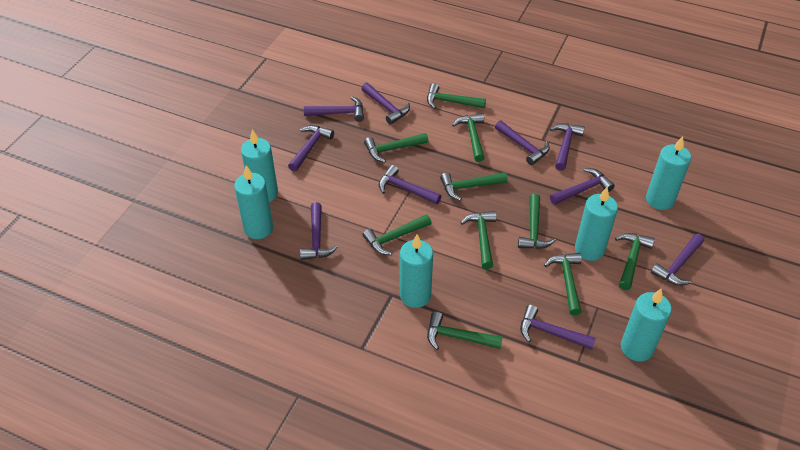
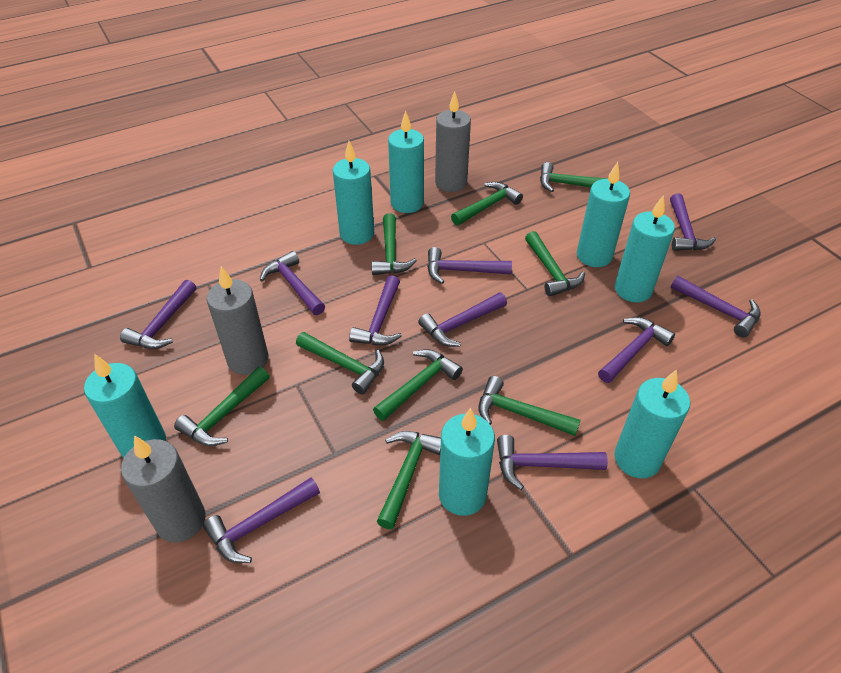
green hammer: 10 -> 9
grey candle: 0 -> 3
turquoise candle: 6 -> 7

